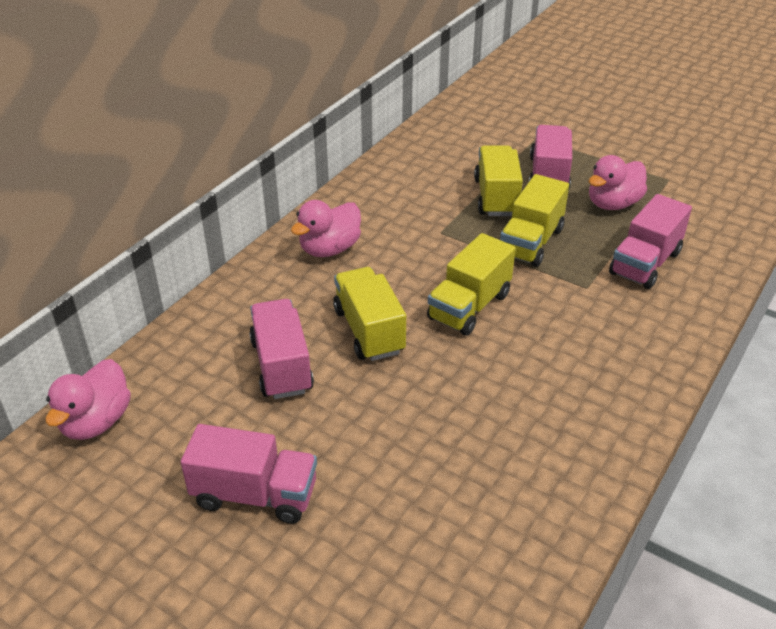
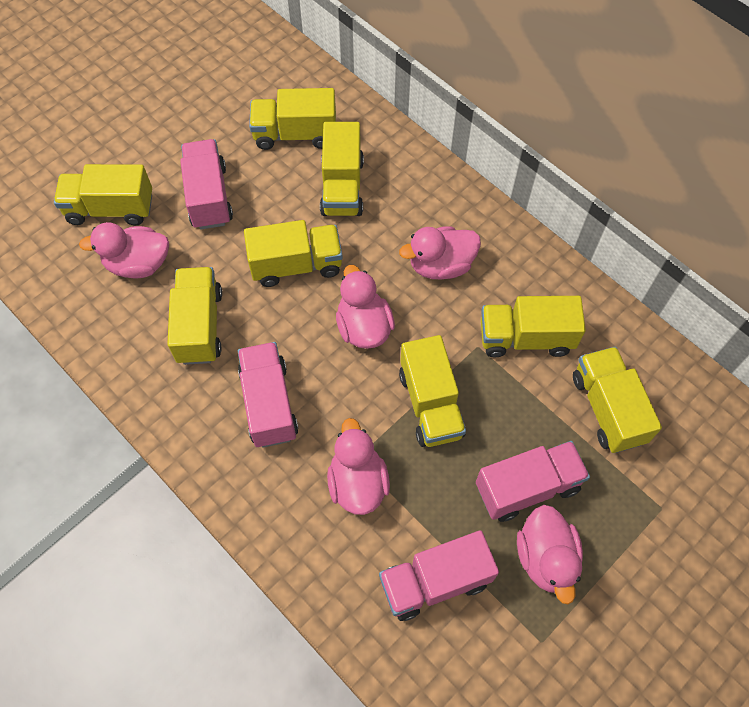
pink duck: 3 -> 5
yellow truck: 4 -> 8

